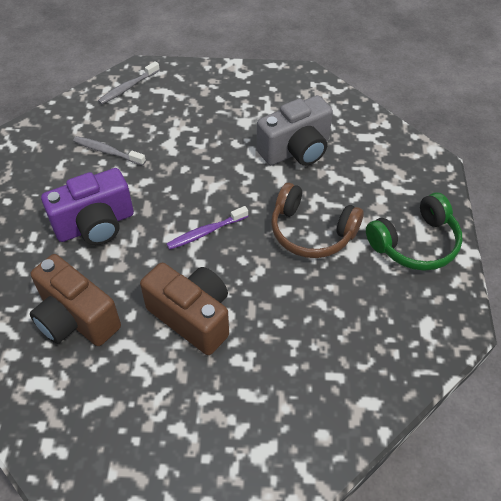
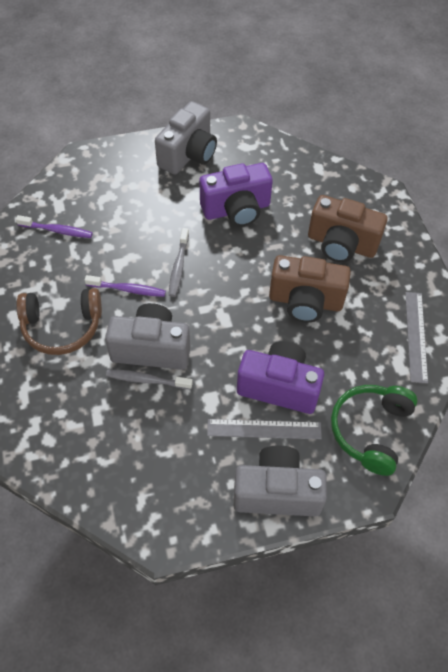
grey camera: 1 -> 3
grey ruler: 0 -> 2
purple camera: 1 -> 2
purple toothbrush: 1 -> 2

